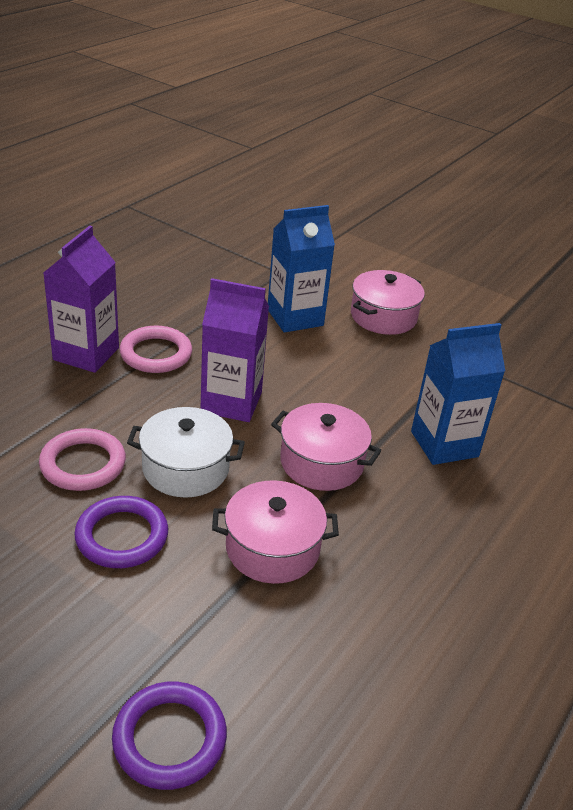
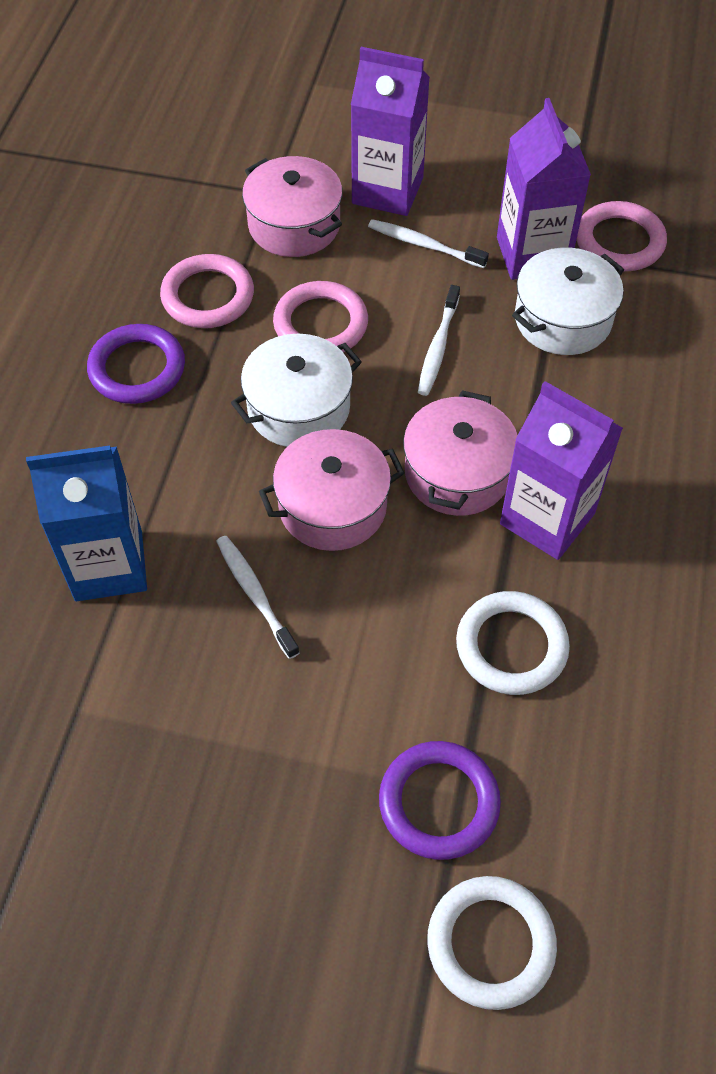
blue carton: 2 -> 1
pink ring: 2 -> 3
purple carton: 2 -> 3
white pot: 1 -> 2
white ring: 0 -> 2
white toothbrush: 0 -> 3

